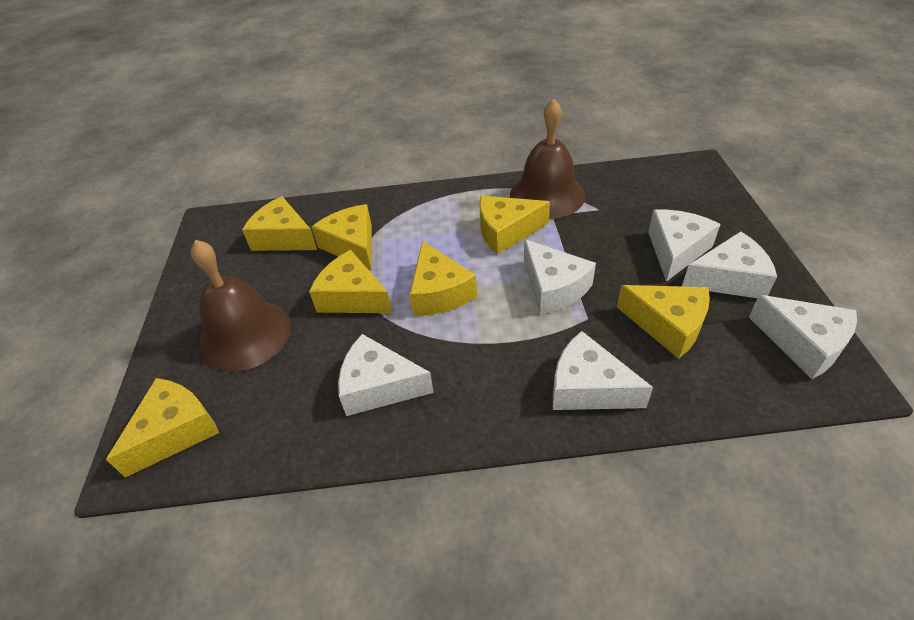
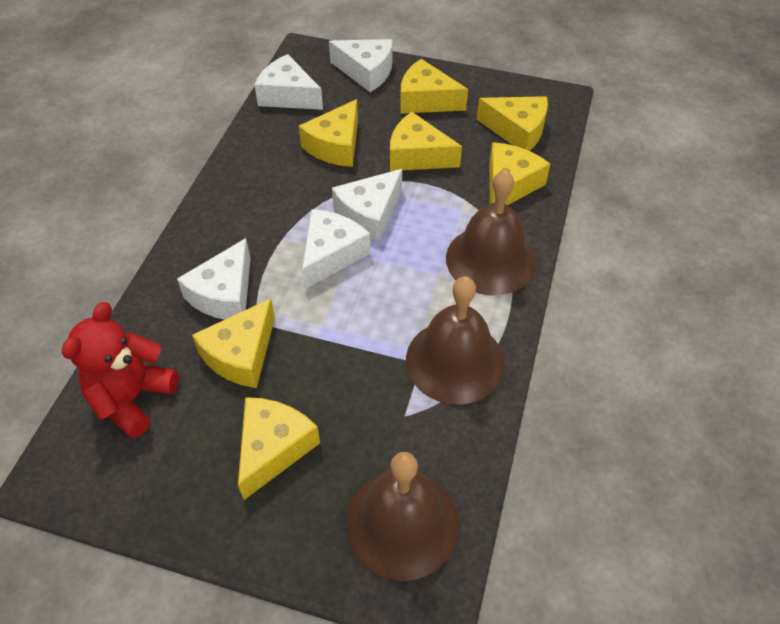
brown bell: 2 -> 3
red teddy bear: 0 -> 1
white cheese: 6 -> 5

